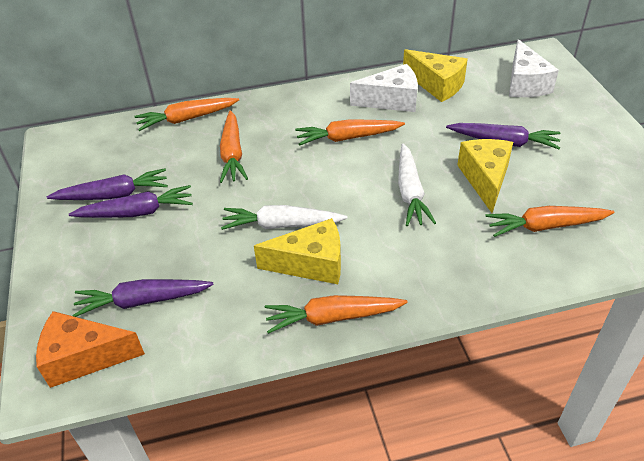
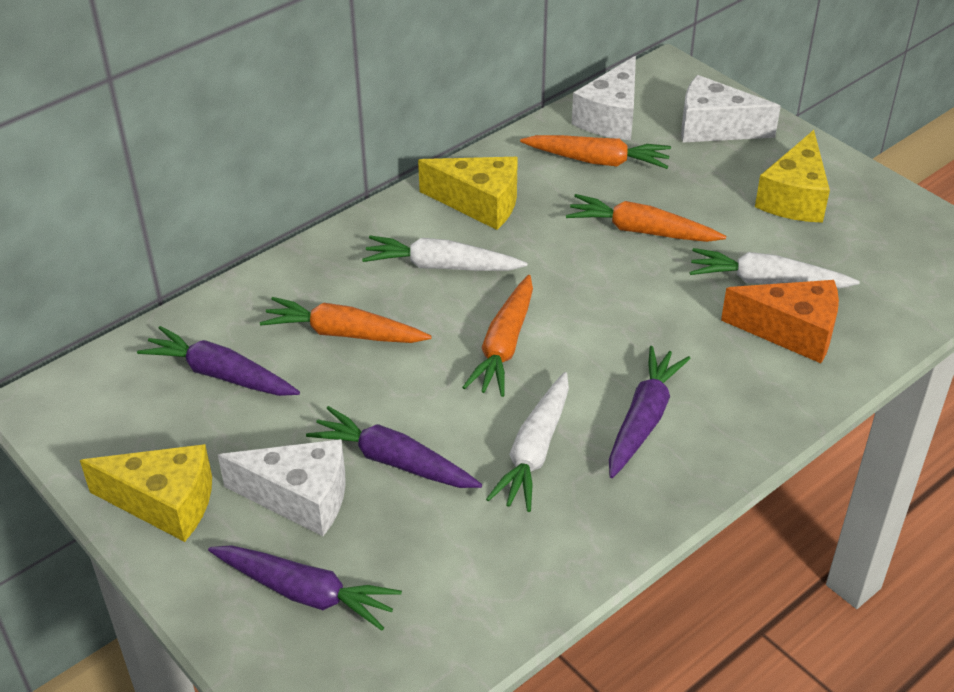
orange carrot: 5 -> 4
white carrot: 2 -> 3
white cheese: 2 -> 3

